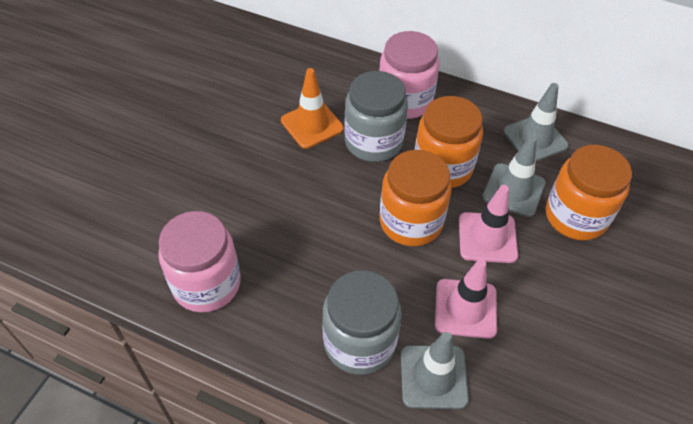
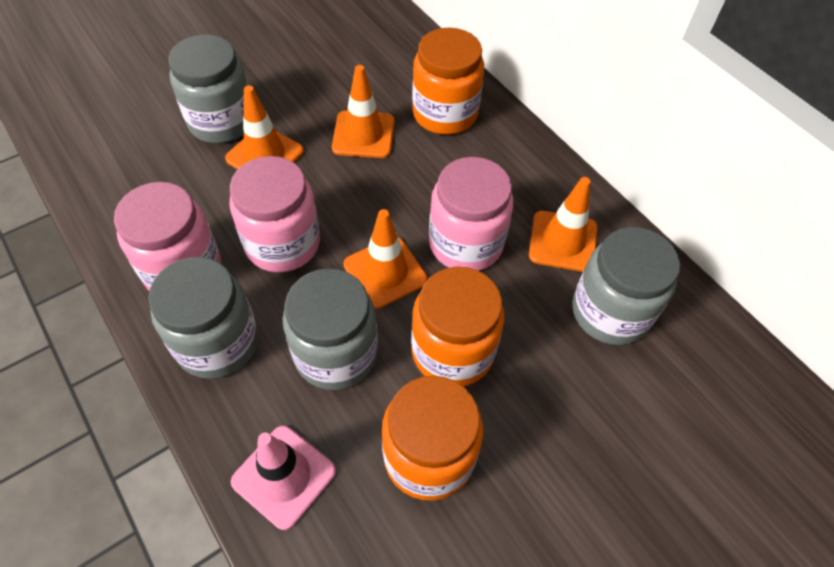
grey jar: 2 -> 4
grey traffic cone: 3 -> 0
orange traffic cone: 1 -> 4
pink jar: 2 -> 3
pink traffic cone: 2 -> 1

